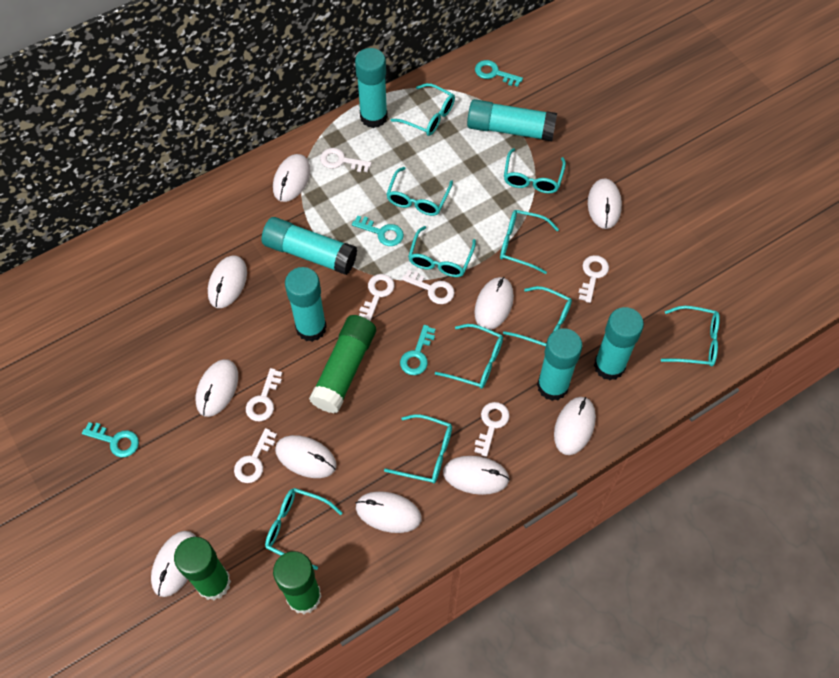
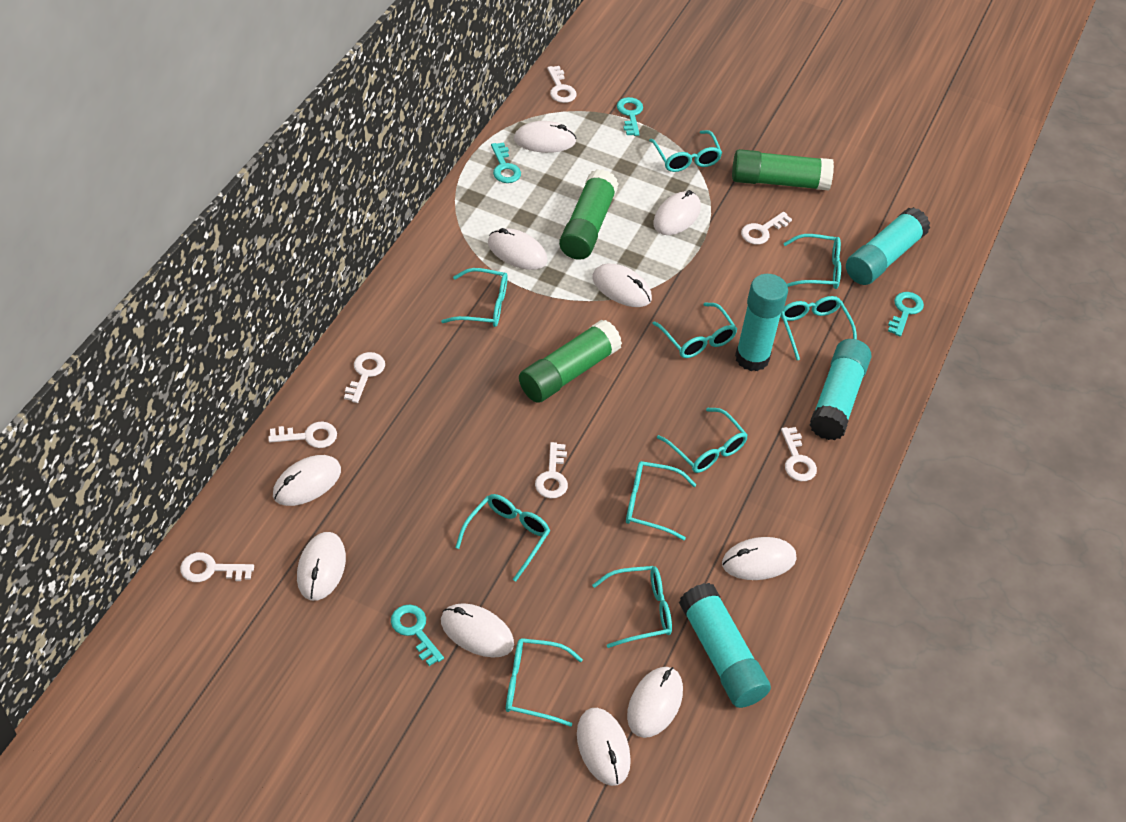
turquoise glue stick: 6 -> 4

